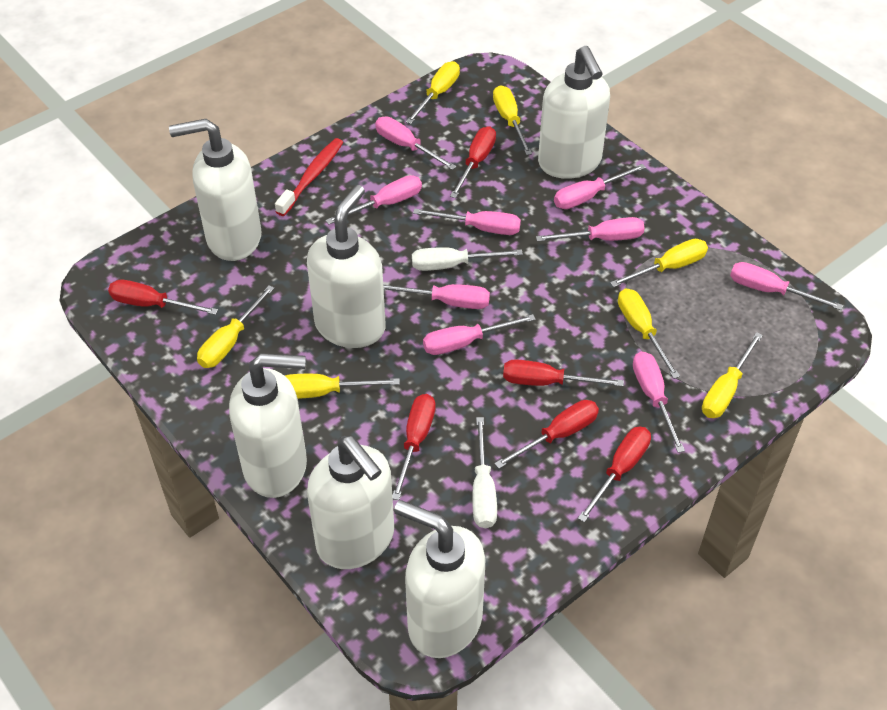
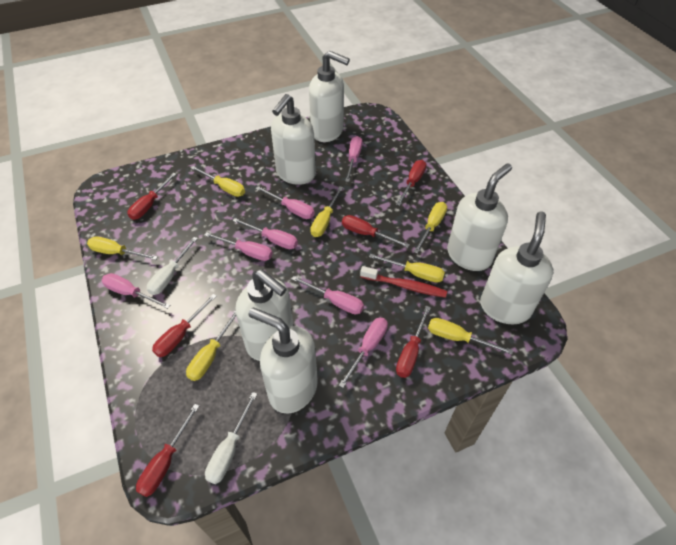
pink screwdriver: 9 -> 7

